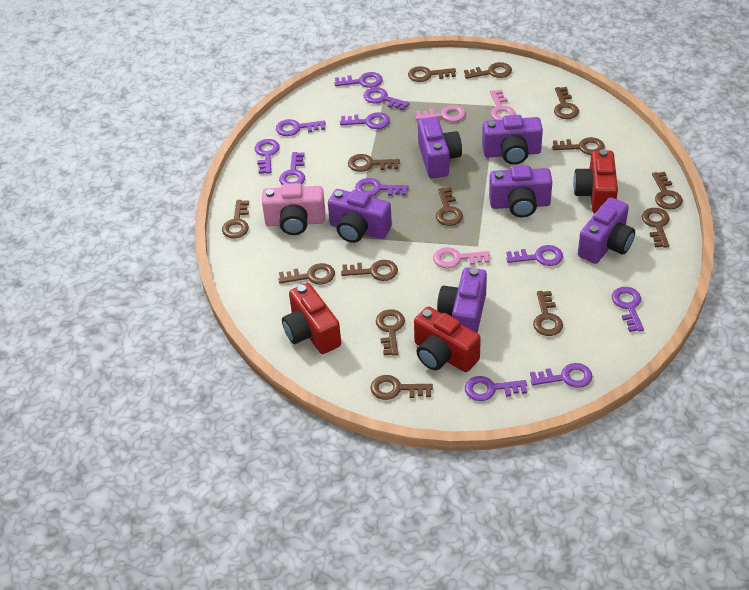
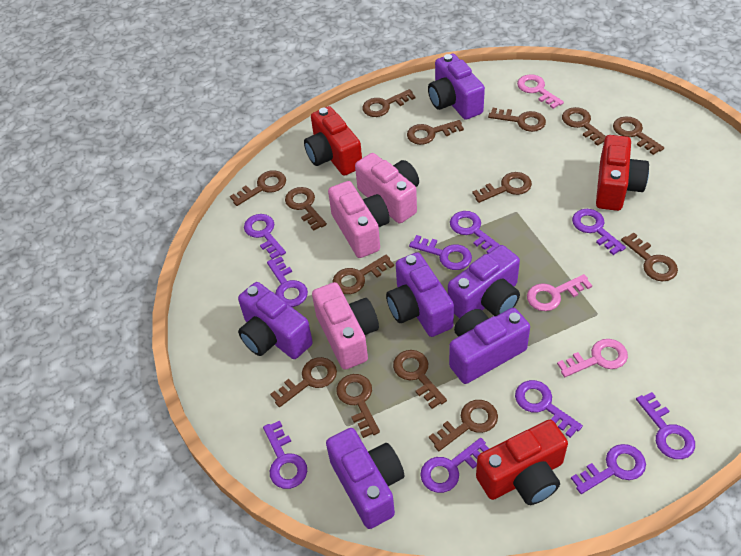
pink camera: 1 -> 3
purple key: 11 -> 10

